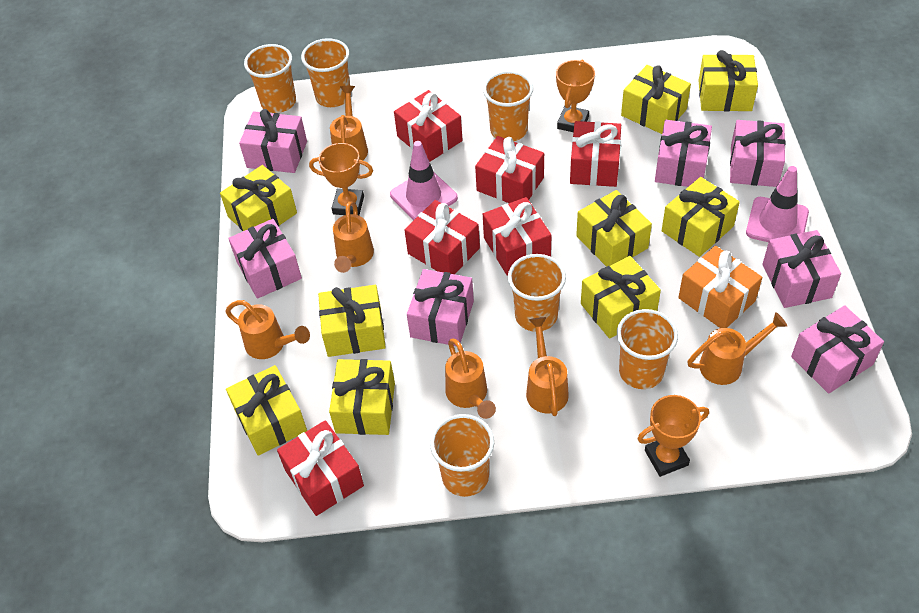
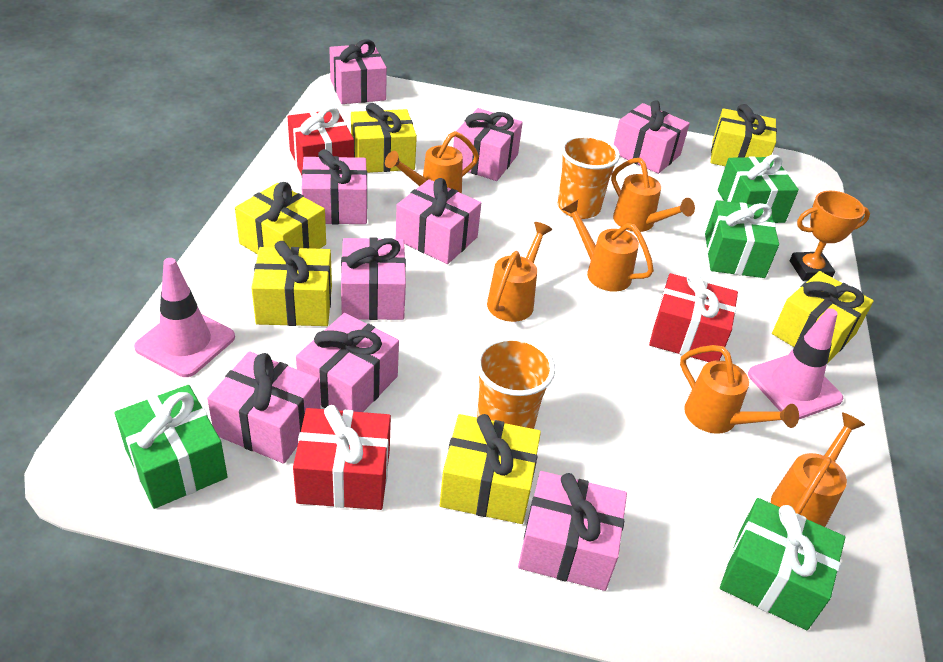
green gift: 0 -> 4
orange cup: 6 -> 2
orange gift: 1 -> 0
orange trophy: 3 -> 1
pink gift: 7 -> 9
red gift: 6 -> 3
yellow gift: 9 -> 6

